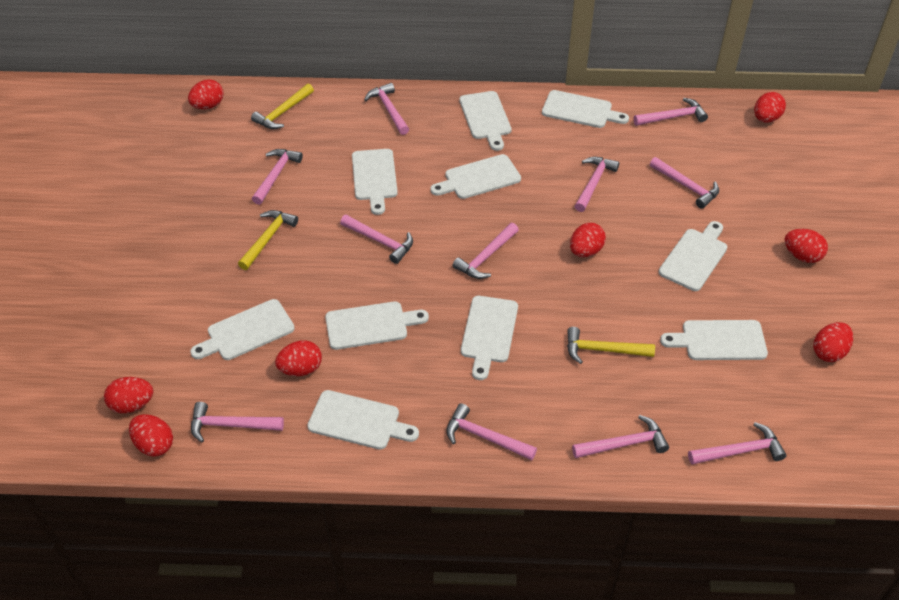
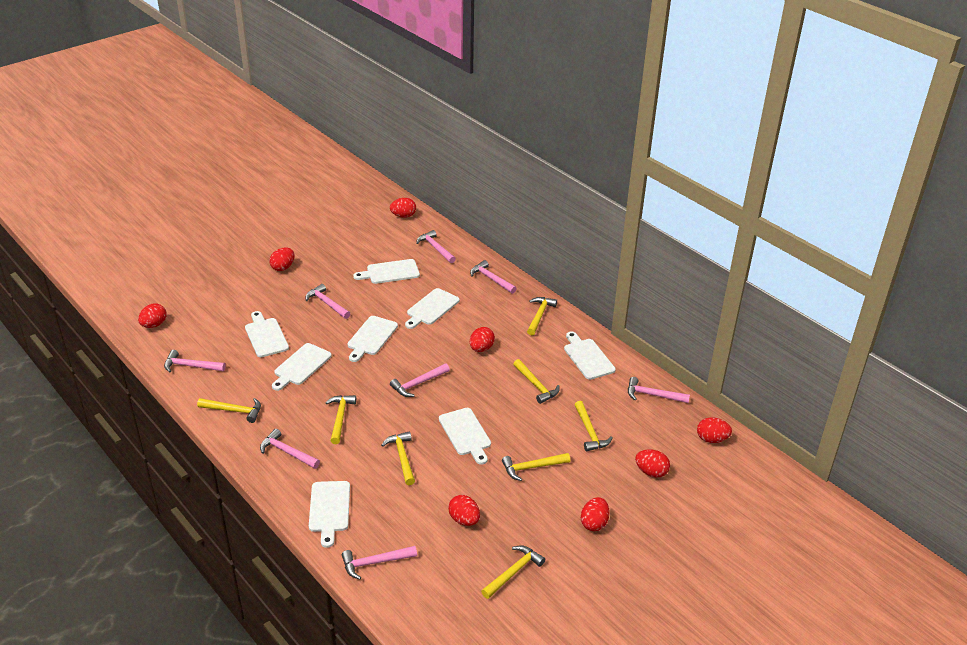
pink hammer: 11 -> 8
white cutting board: 10 -> 8
yellow hammer: 3 -> 8

